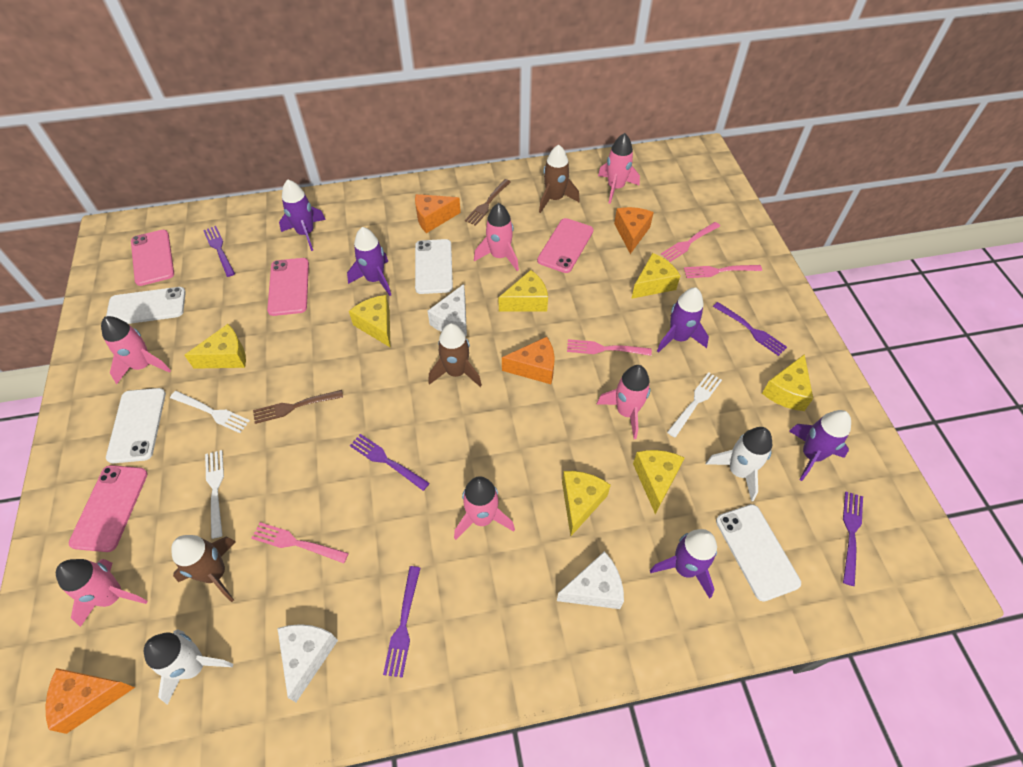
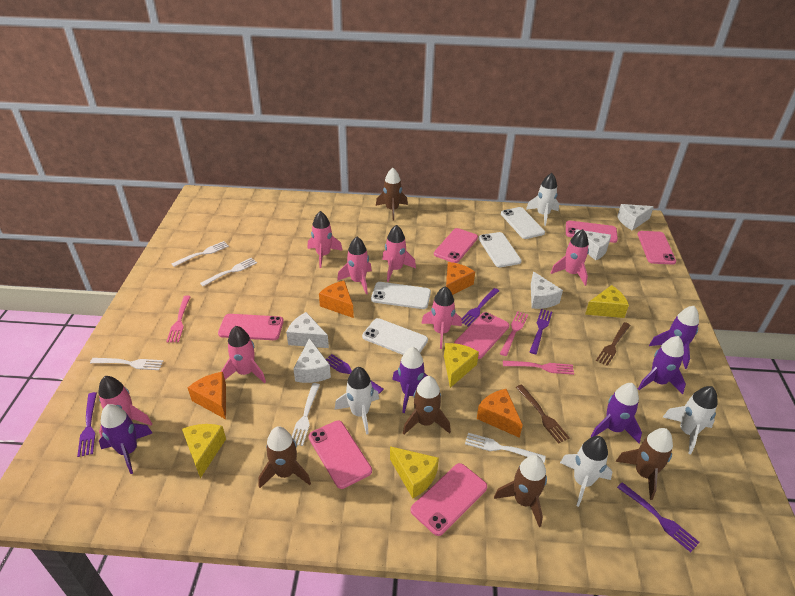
brown rocket: 3 -> 5
pink fork: 4 -> 3
pink phone: 4 -> 7
pink rocket: 6 -> 7
white cheese: 3 -> 5
white fork: 3 -> 5
white rocket: 2 -> 4
yellow cheese: 7 -> 4

